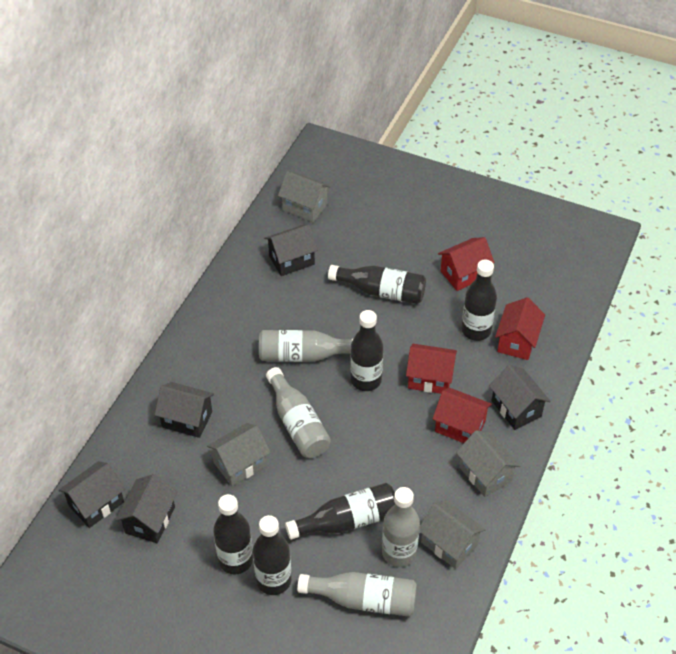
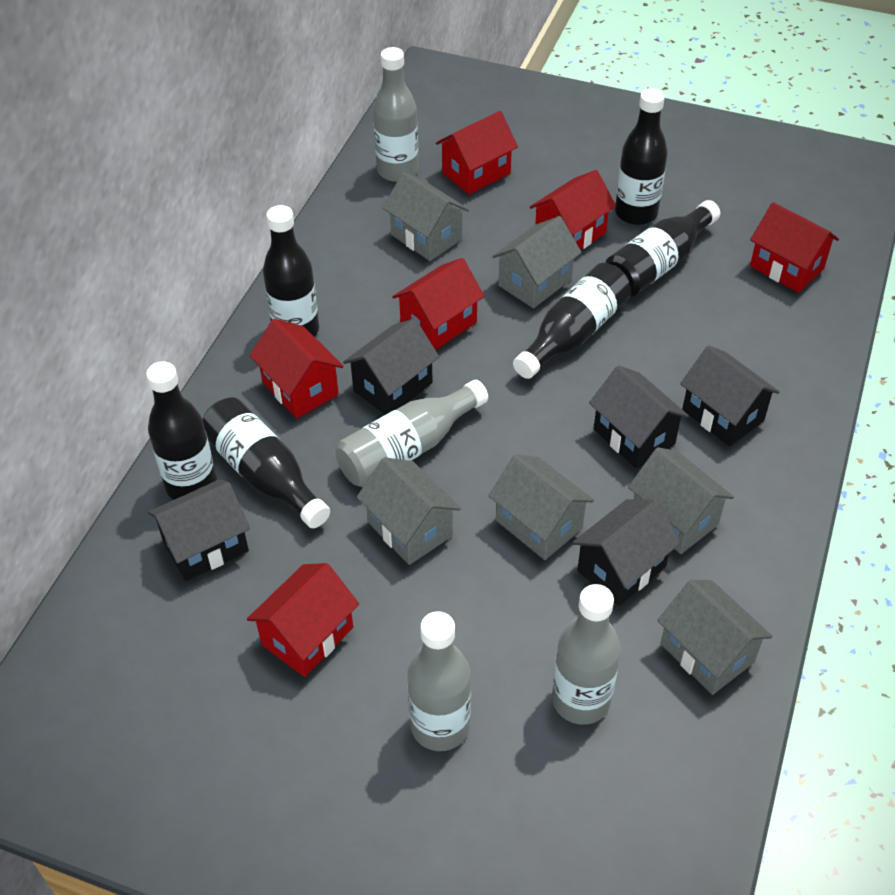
grey house: 4 -> 6
red house: 4 -> 6

